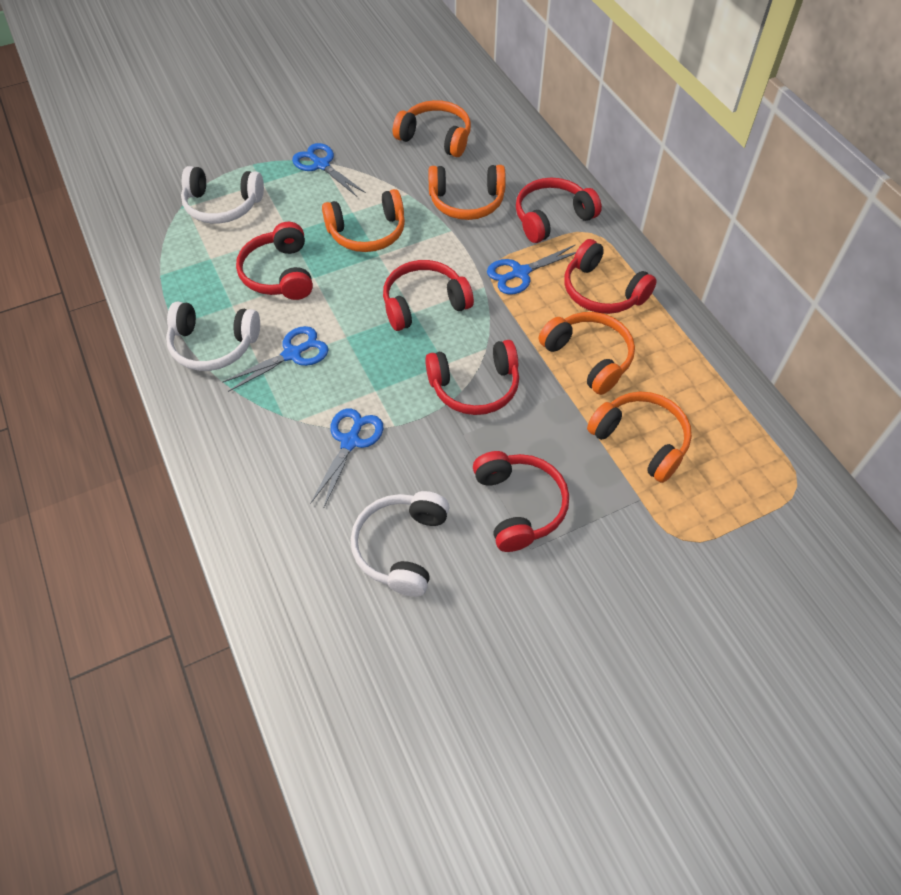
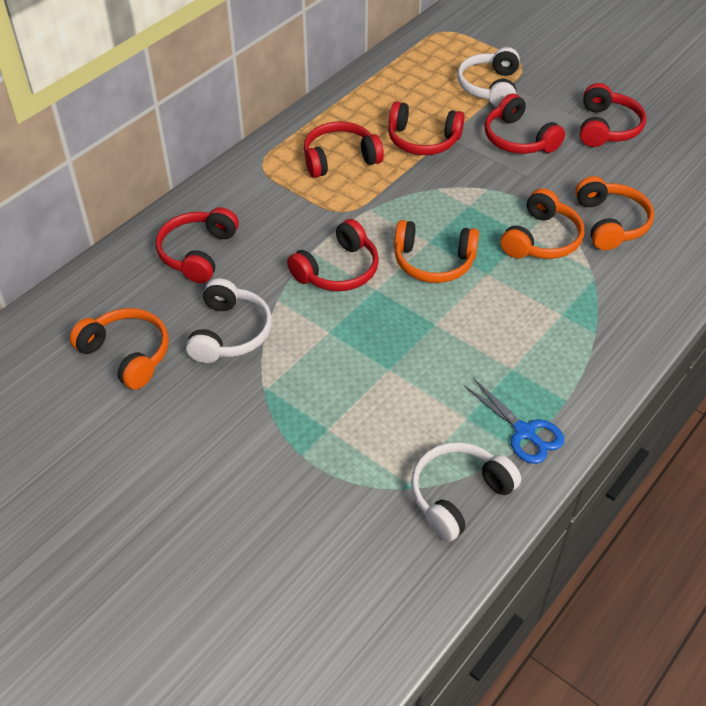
blue scissors: 4 -> 1
orange headphones: 5 -> 4

